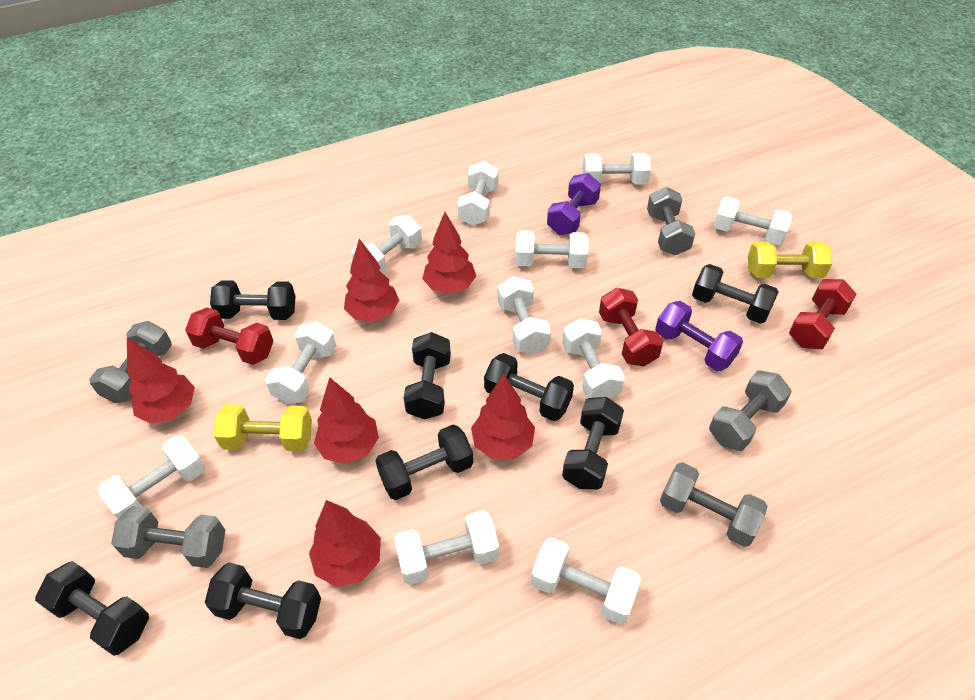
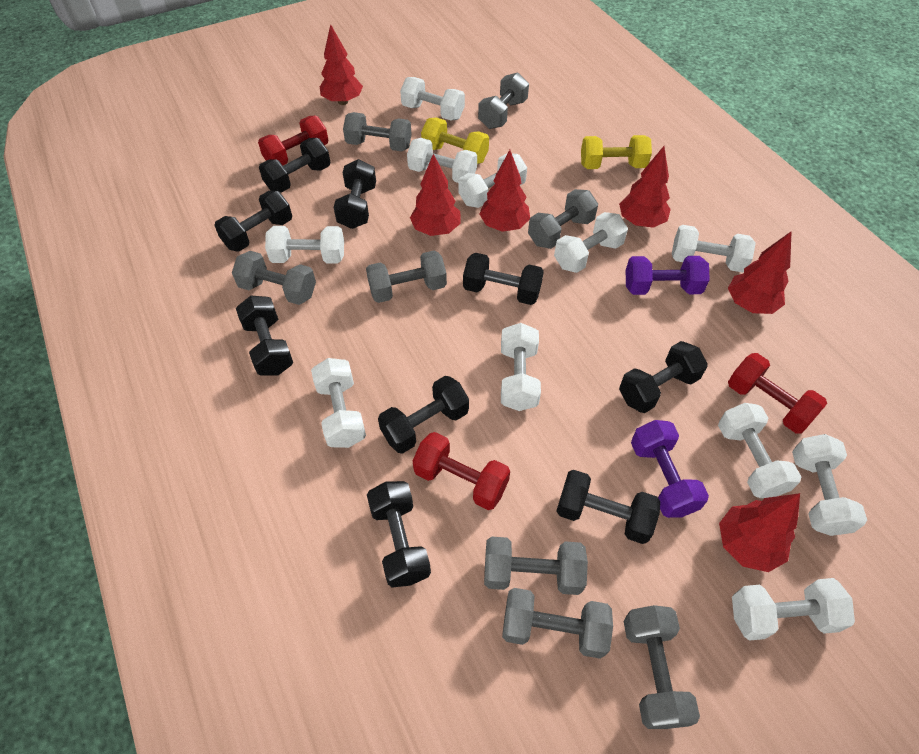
black dumbbell: 8 -> 9
grey dumbbell: 5 -> 8

